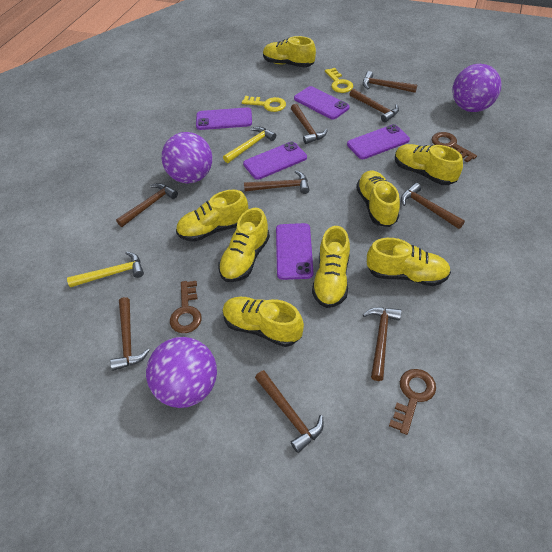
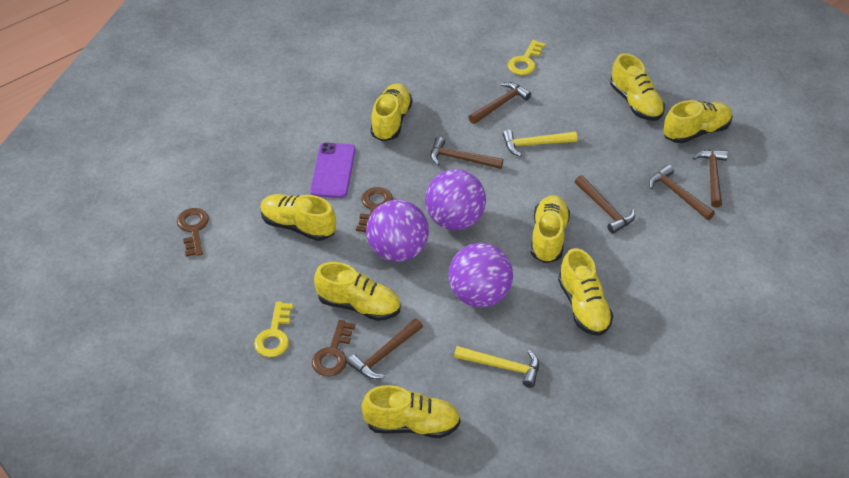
brown hammer: 9 -> 6
purple phone: 5 -> 1

